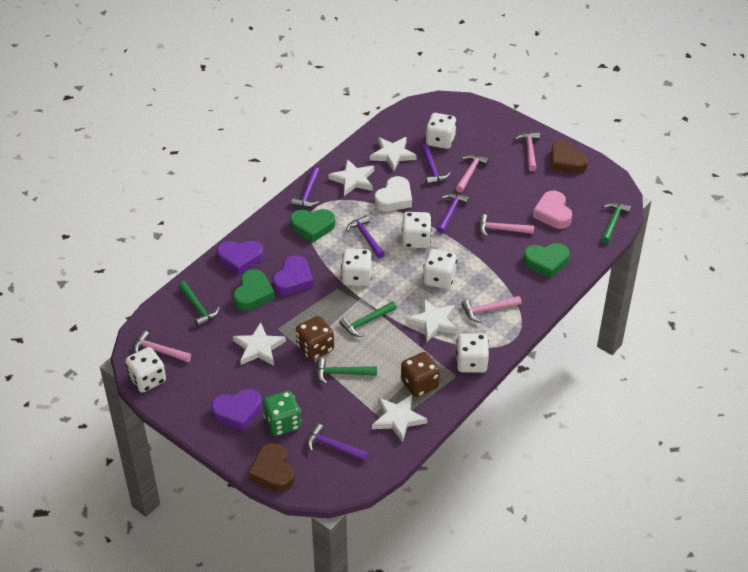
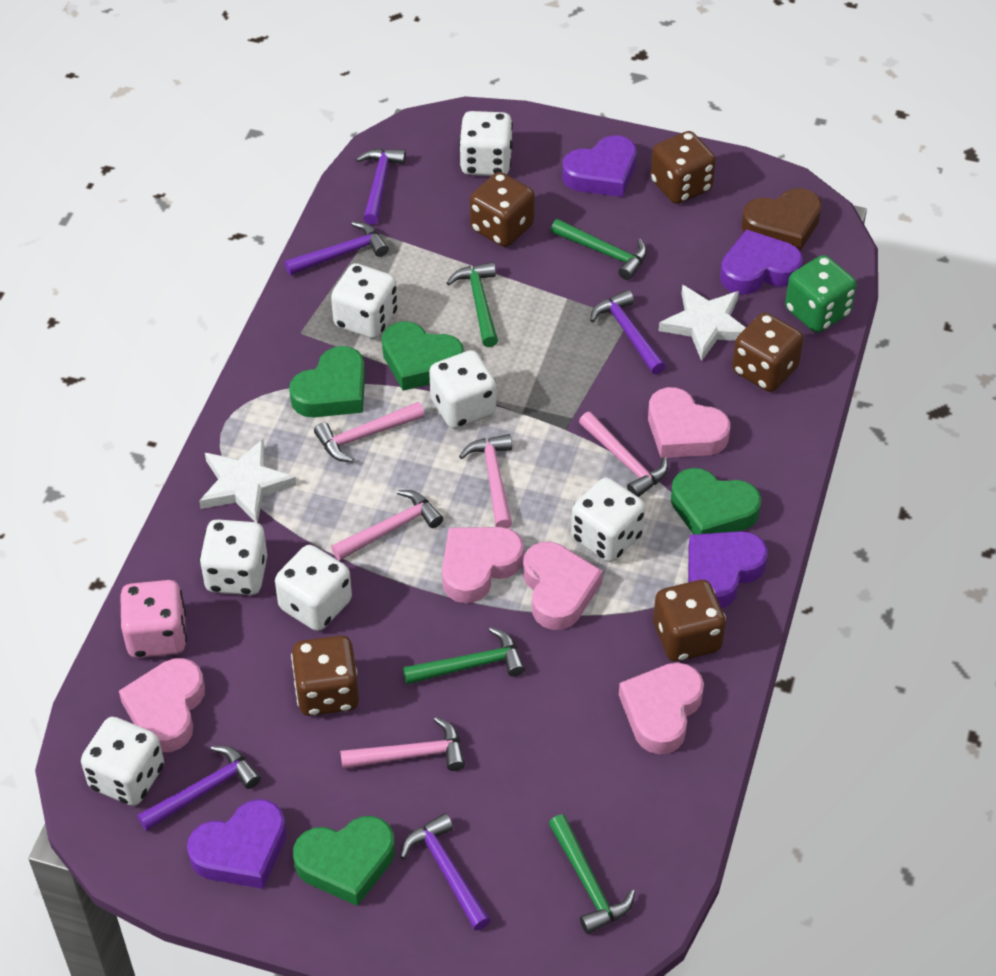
brown dice: 2 -> 5
brown heart: 2 -> 1
green heart: 3 -> 4
pink dice: 0 -> 1
pink heart: 1 -> 5
purple heart: 3 -> 4
white dice: 6 -> 7
white heart: 1 -> 0
white star: 5 -> 2

